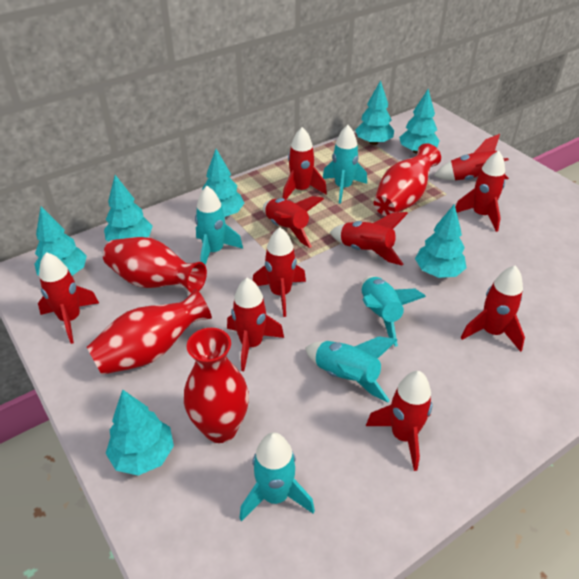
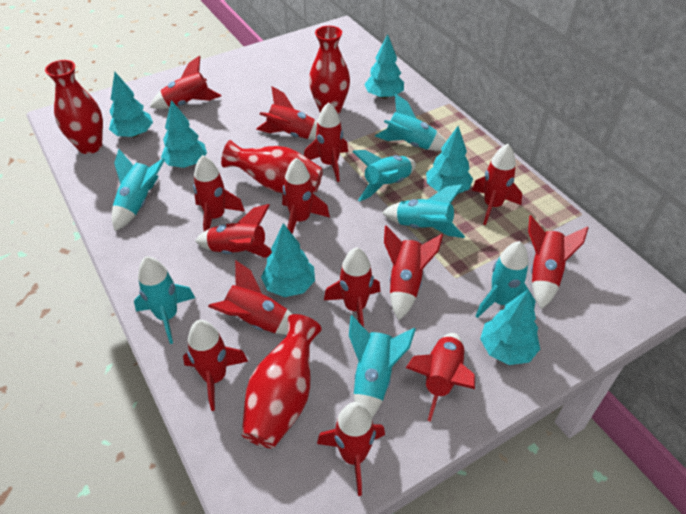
red rocket: 10 -> 14
turquoise rocket: 5 -> 7
turquoise tree: 7 -> 6

